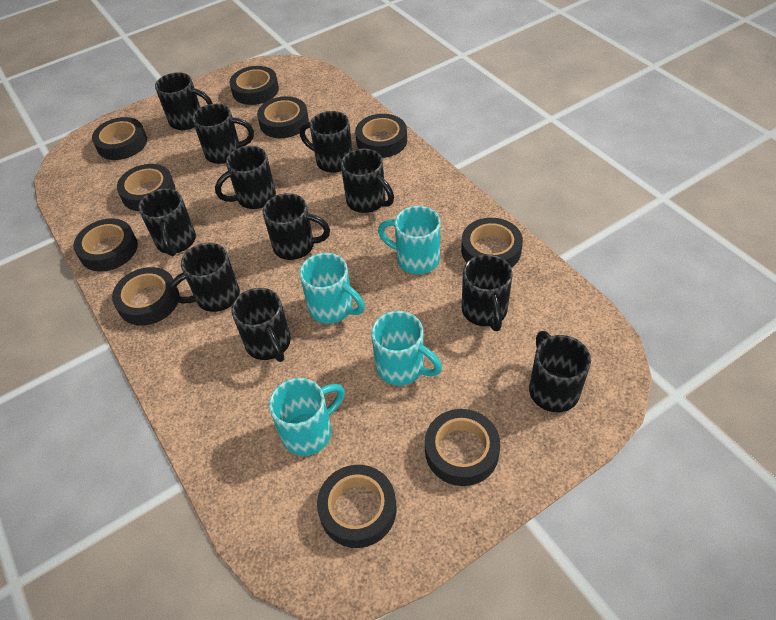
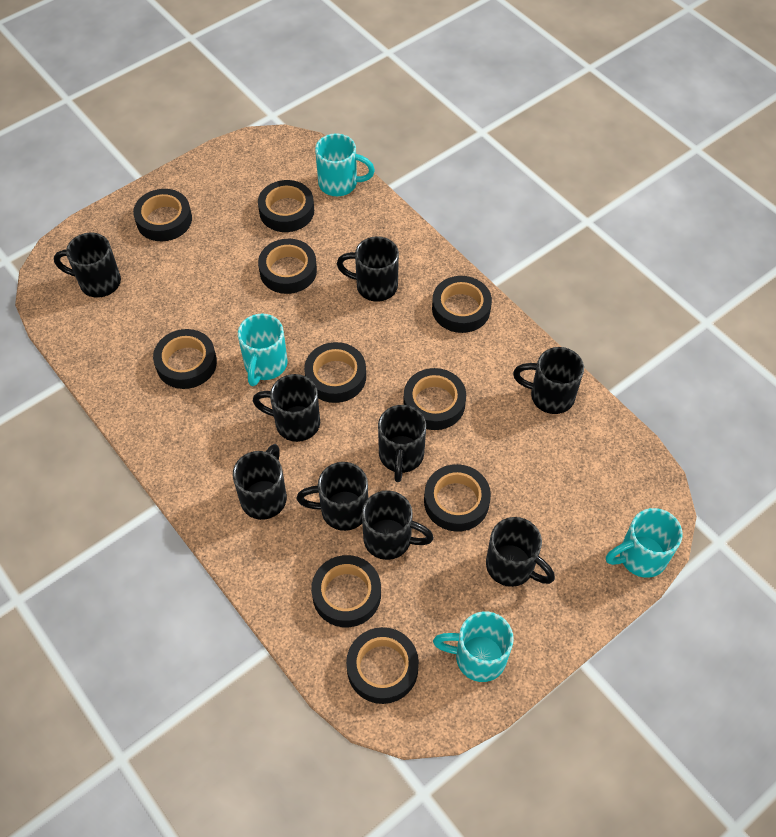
black mug: 11 -> 9

